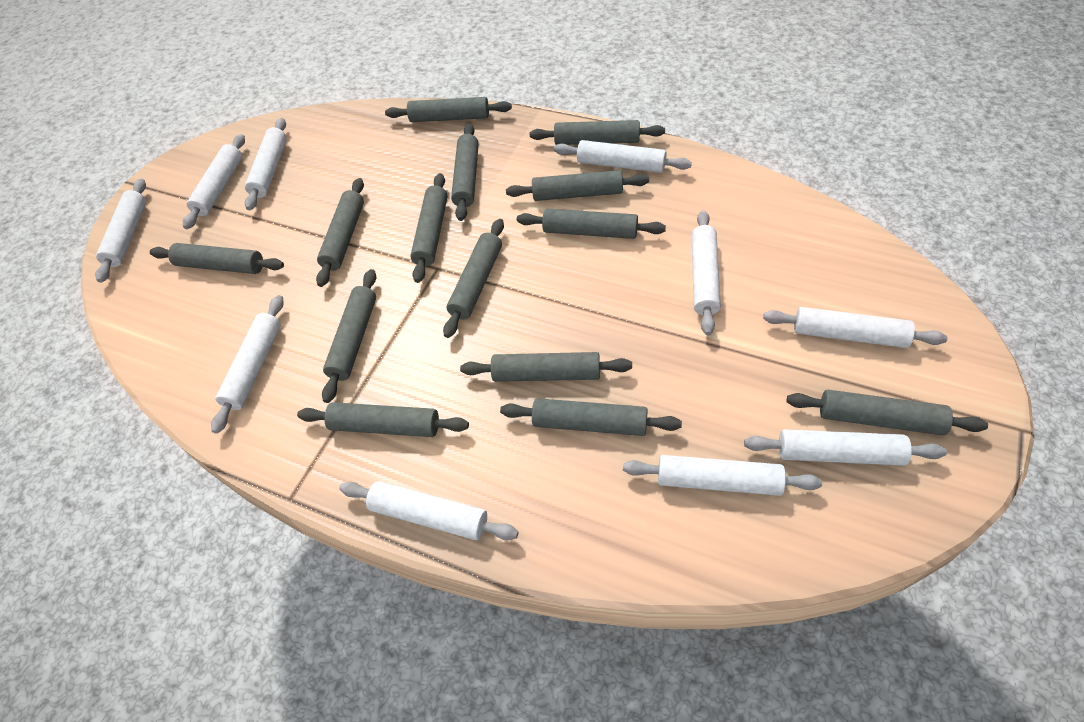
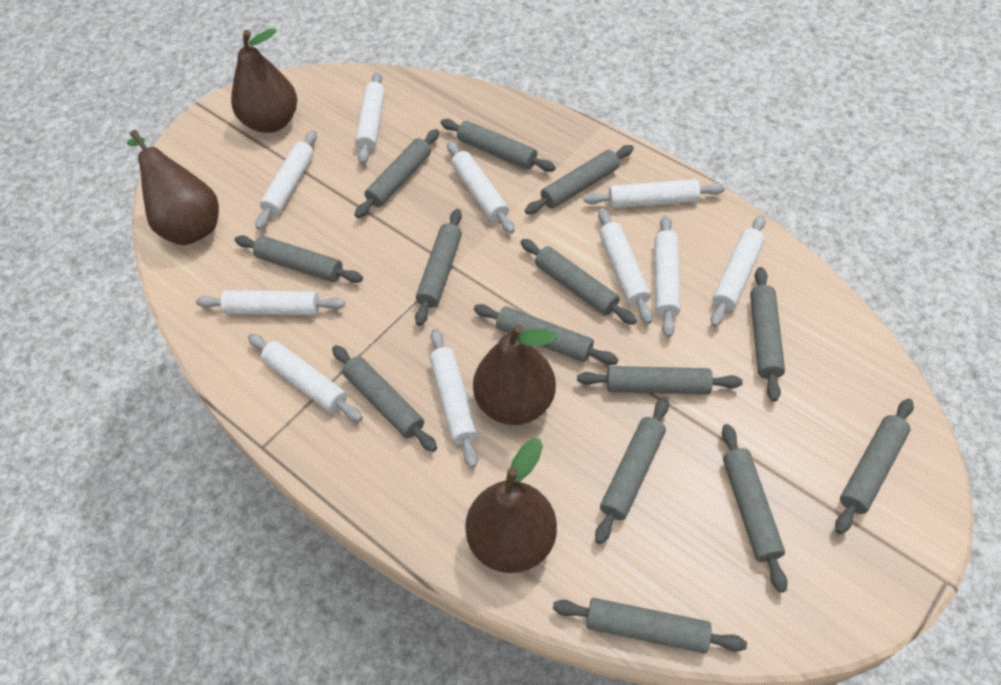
brown pear: 0 -> 4

